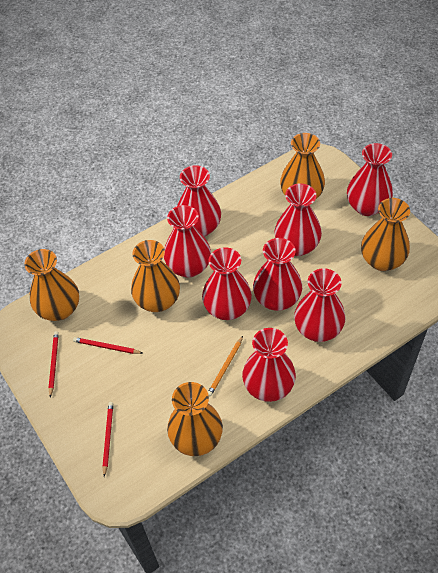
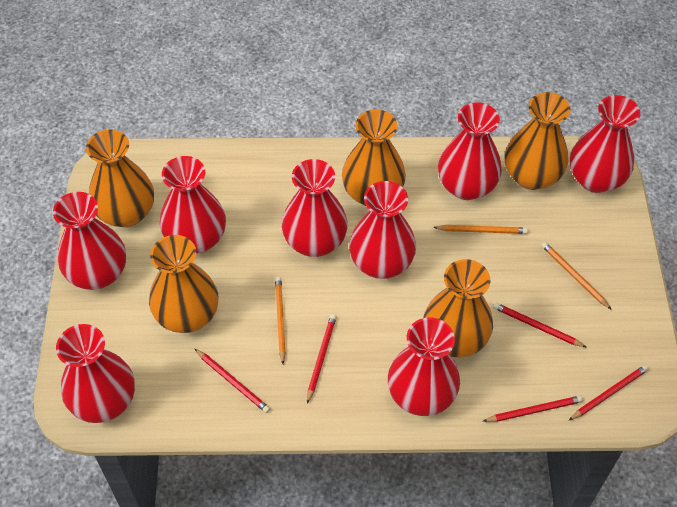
orange pencil: 1 -> 3
red pencil: 3 -> 5

